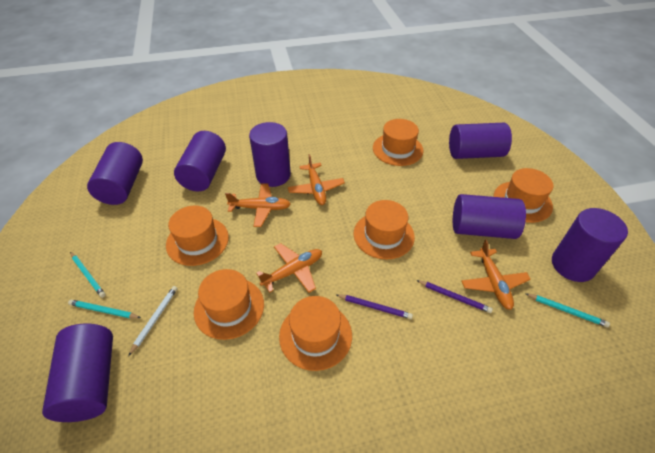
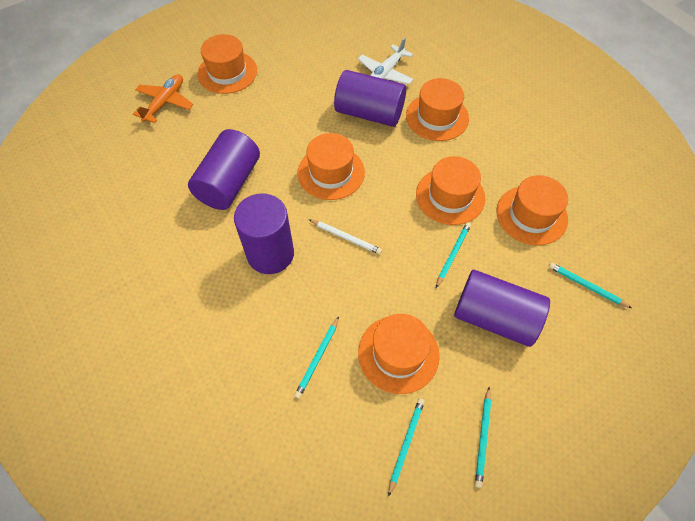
orange plane: 4 -> 1
purple cylinder: 7 -> 4
purple pencil: 2 -> 0
turquoise pencil: 3 -> 5
white plane: 0 -> 1

